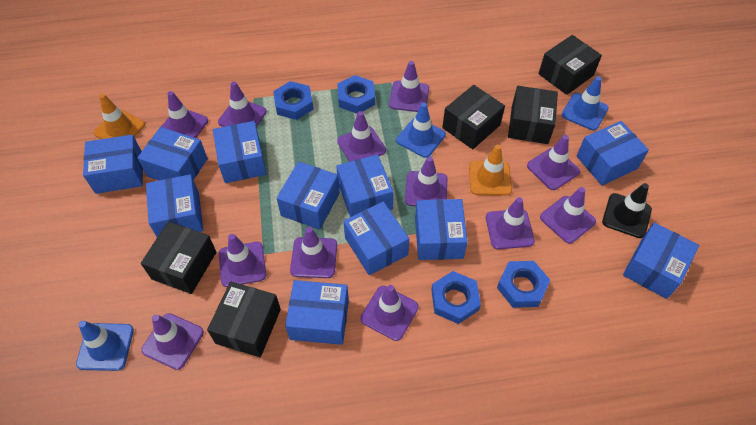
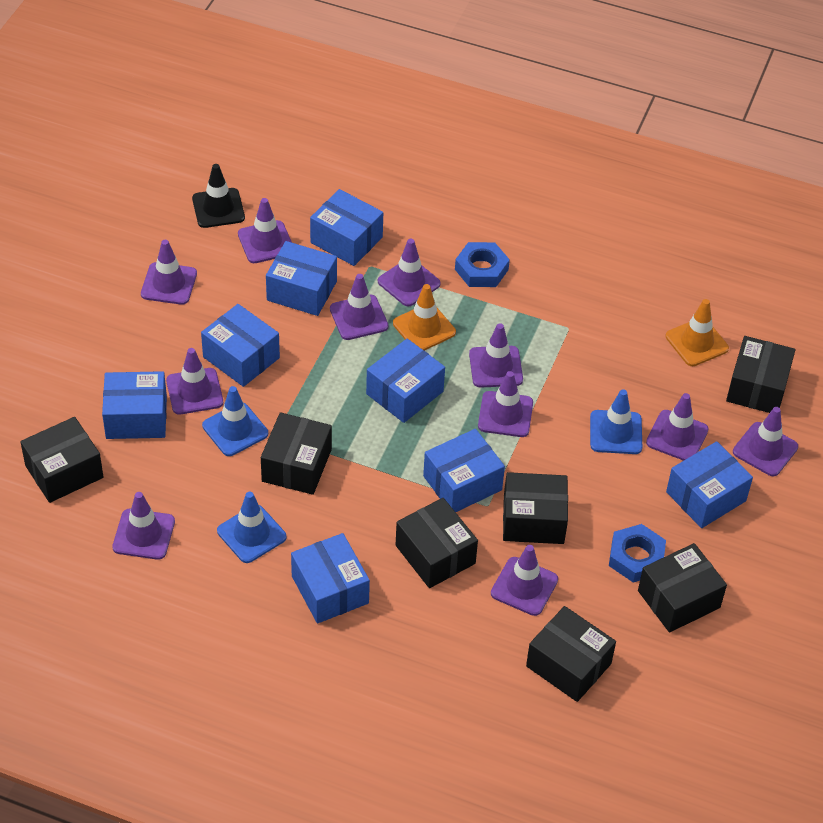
black box: 5 -> 7
blue box: 11 -> 8
blue nut: 4 -> 2
purple traffic cone: 12 -> 11

